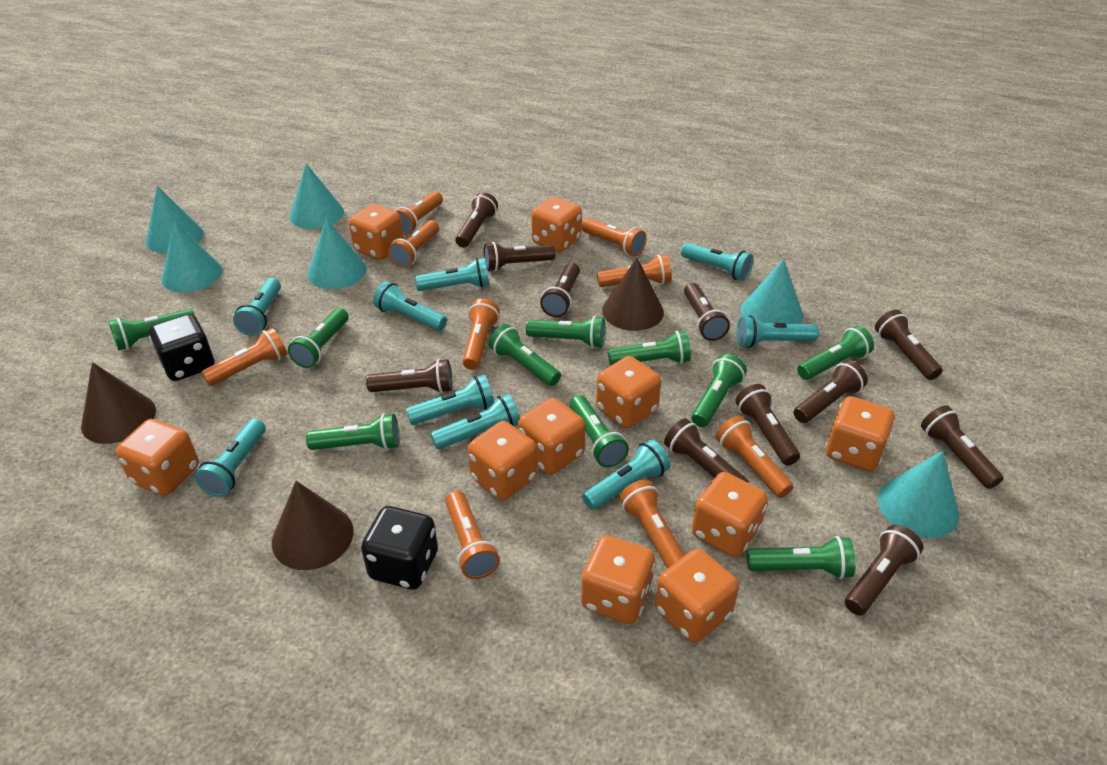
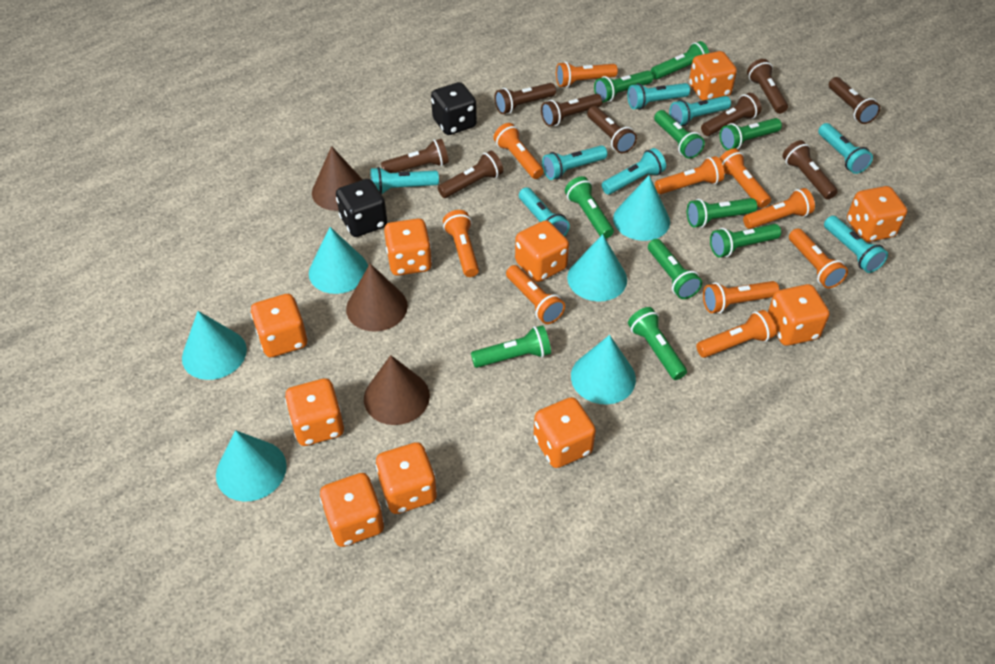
brown flashlight: 11 -> 9
orange flashlight: 9 -> 10
turquoise flashlight: 9 -> 8

